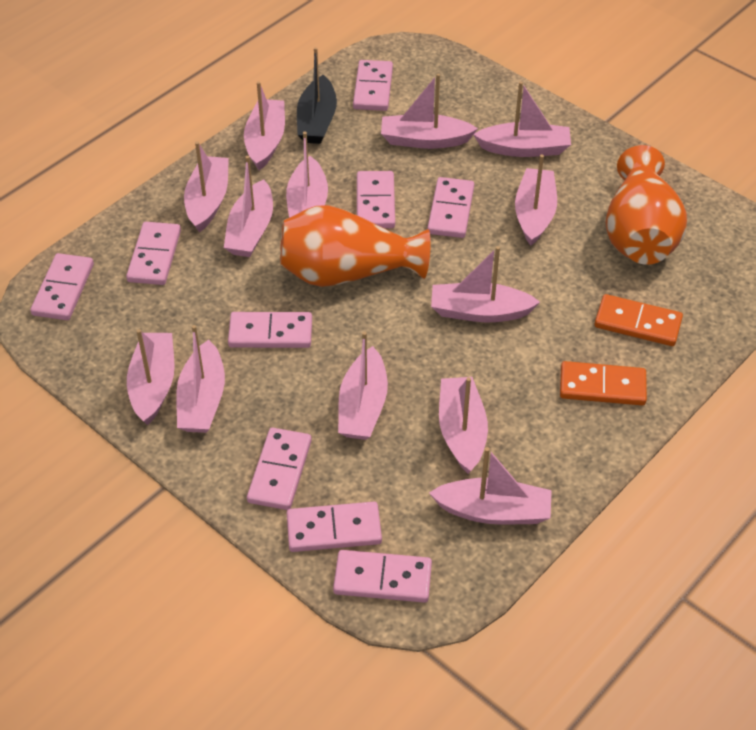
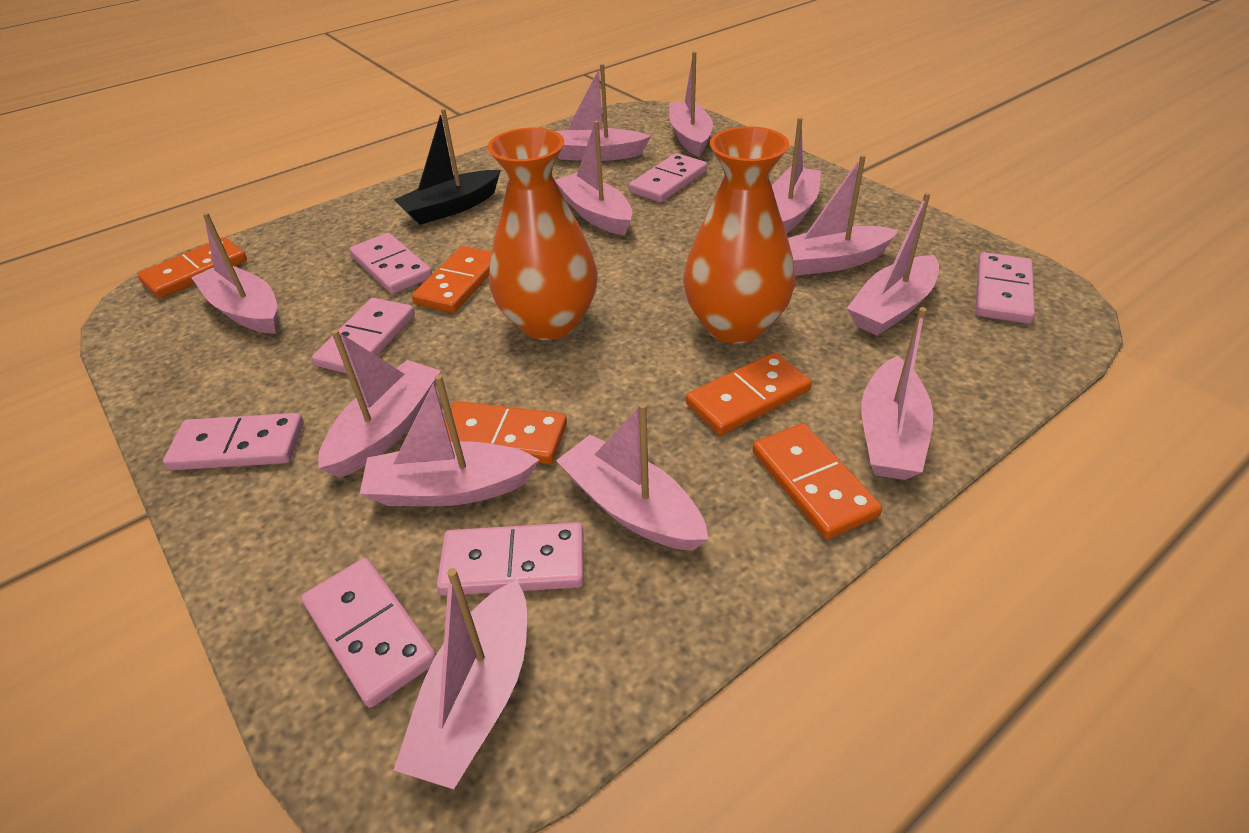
orange domino: 2 -> 5
pink boat: 13 -> 12
pink domino: 9 -> 7

